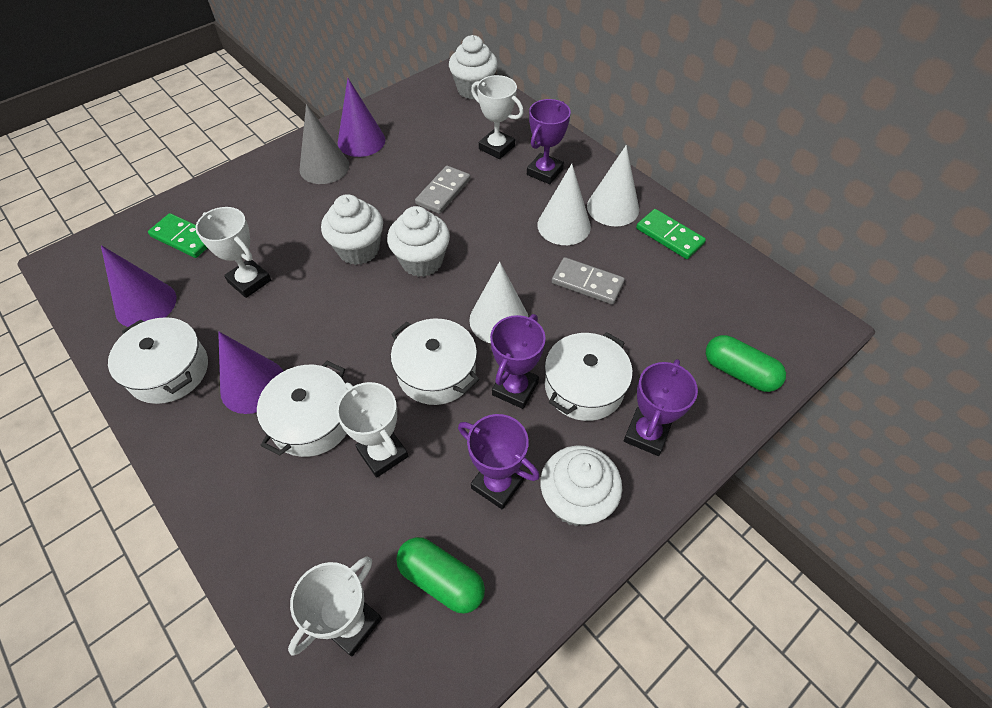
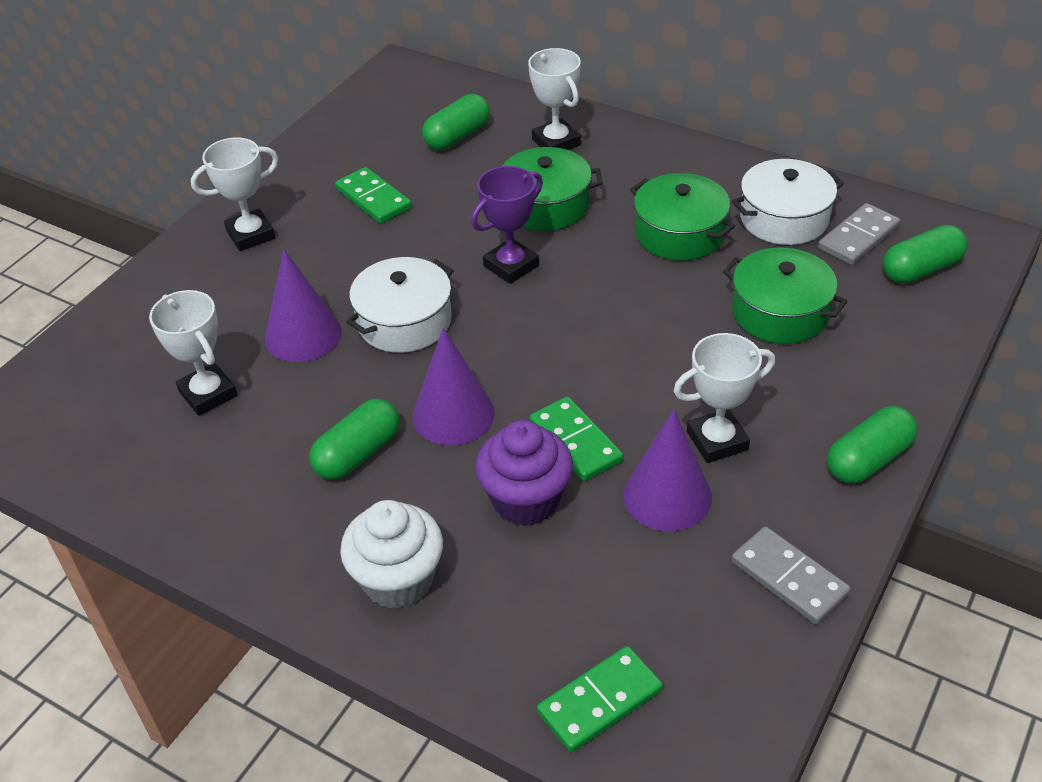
green capsule: 2 -> 4
green domino: 2 -> 3
green pot: 0 -> 3
grey cone: 1 -> 0
purple cupcake: 0 -> 1
purple trophy: 4 -> 1
white cone: 3 -> 0
white cupcake: 4 -> 1
white pot: 4 -> 2

